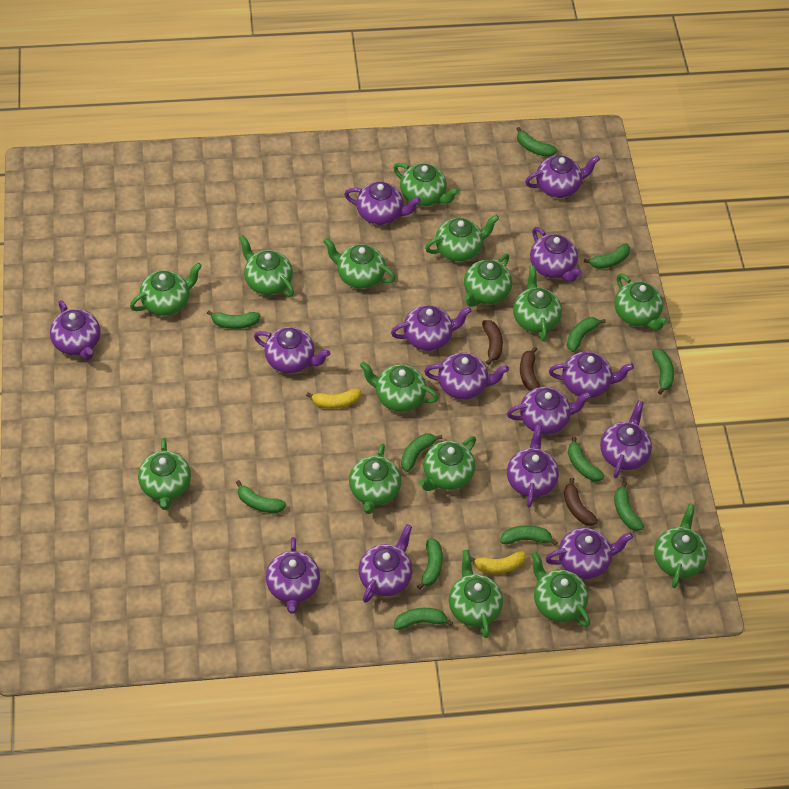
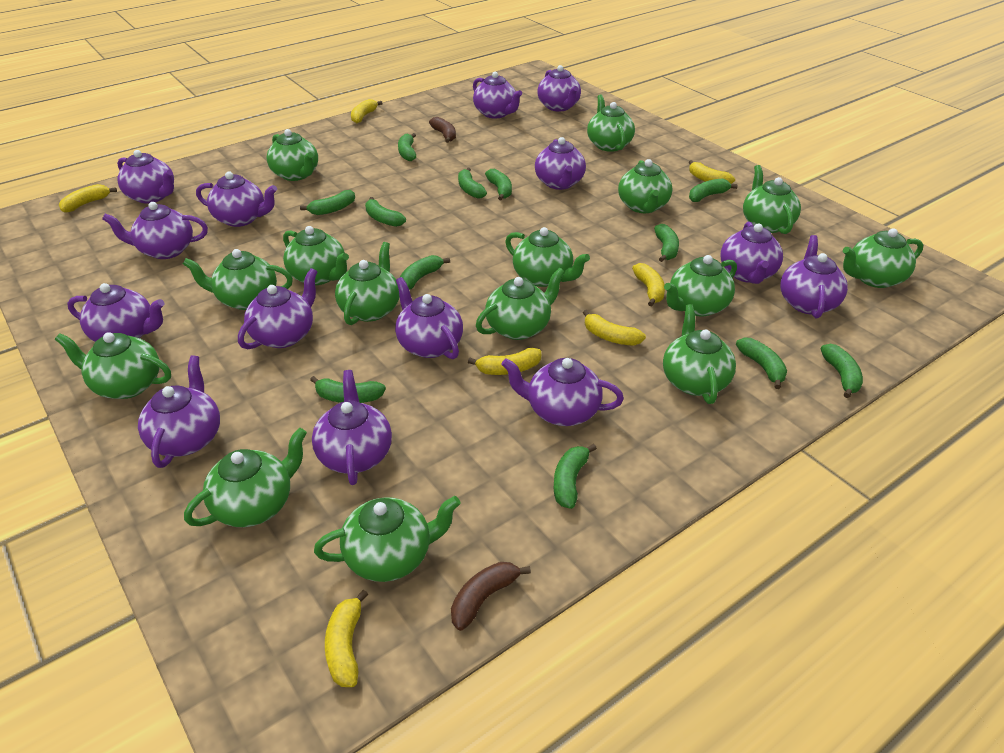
brown banana: 3 -> 2
yellow banana: 2 -> 7

